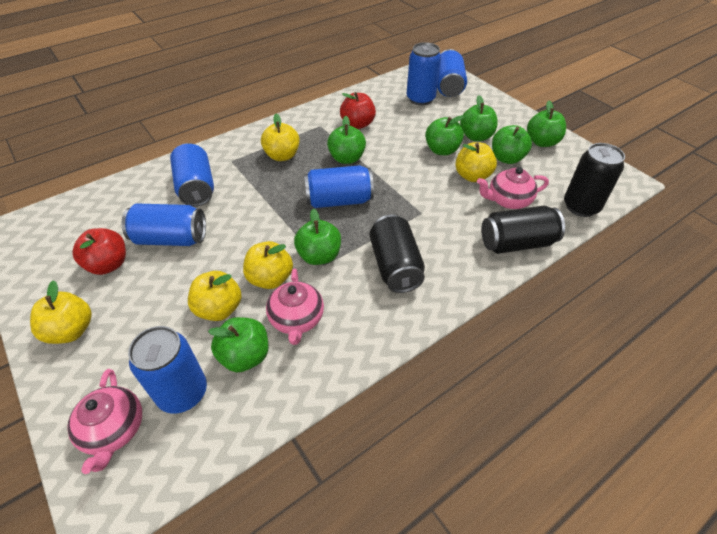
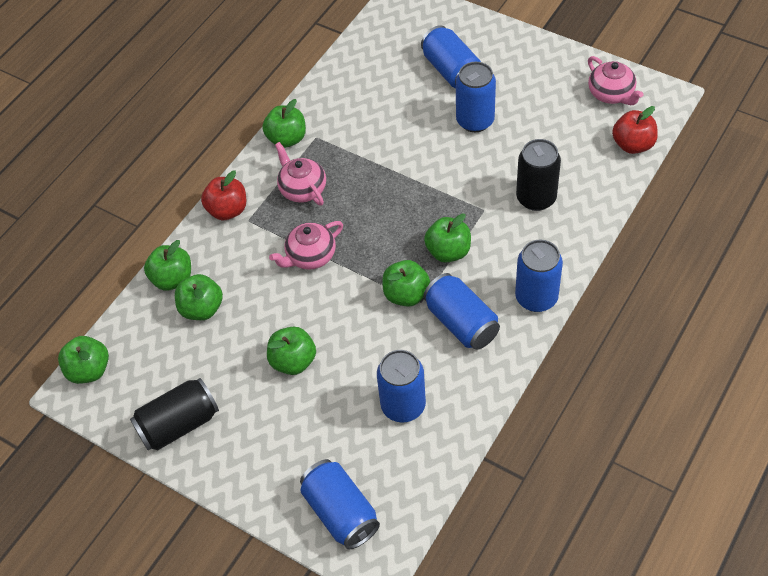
black can: 3 -> 2
yellow apple: 5 -> 0

